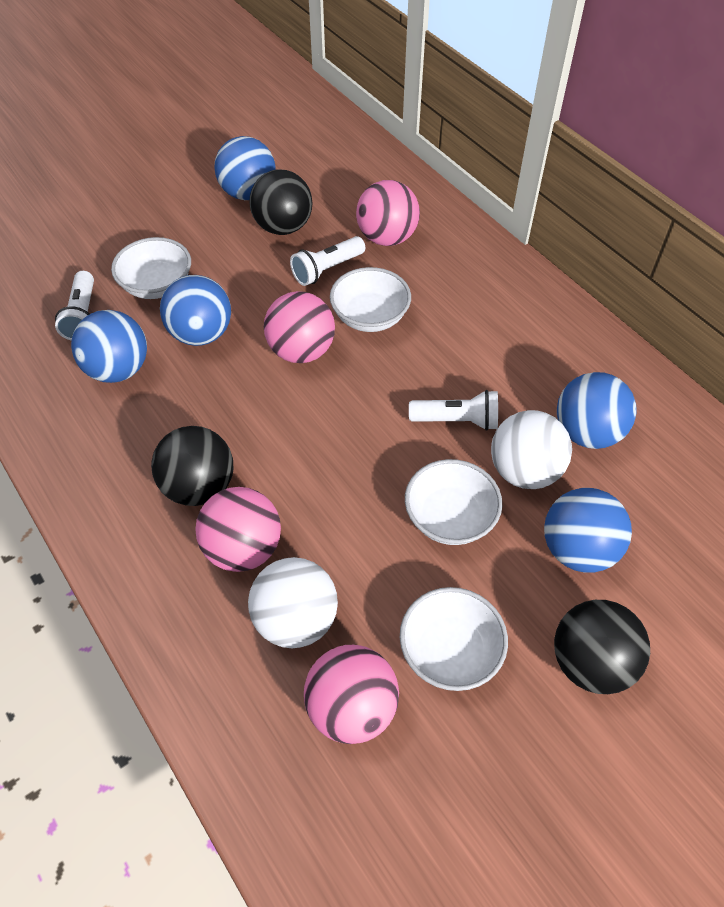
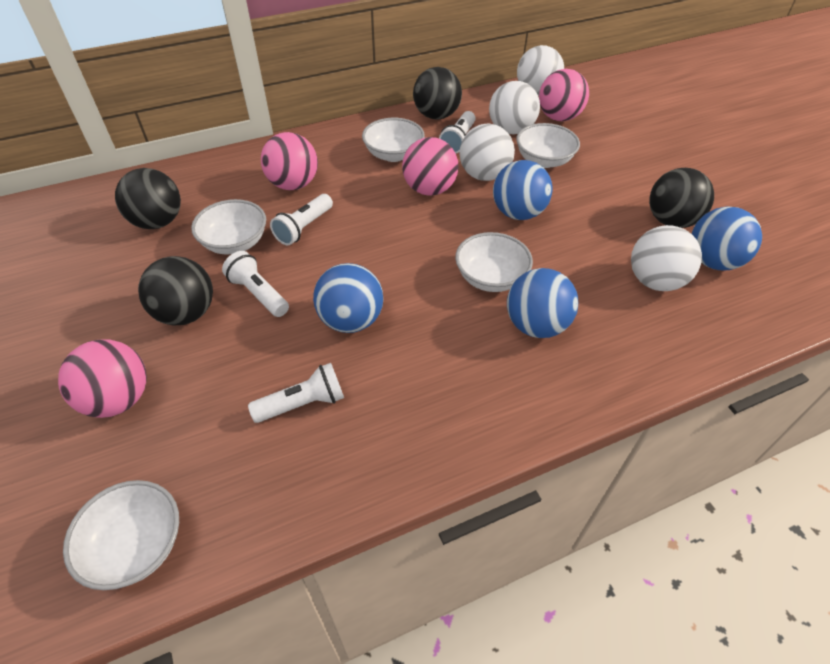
black ball: 3 -> 4
blue ball: 5 -> 4
white ball: 2 -> 4
white bowl: 4 -> 5
white flashlight: 3 -> 4

